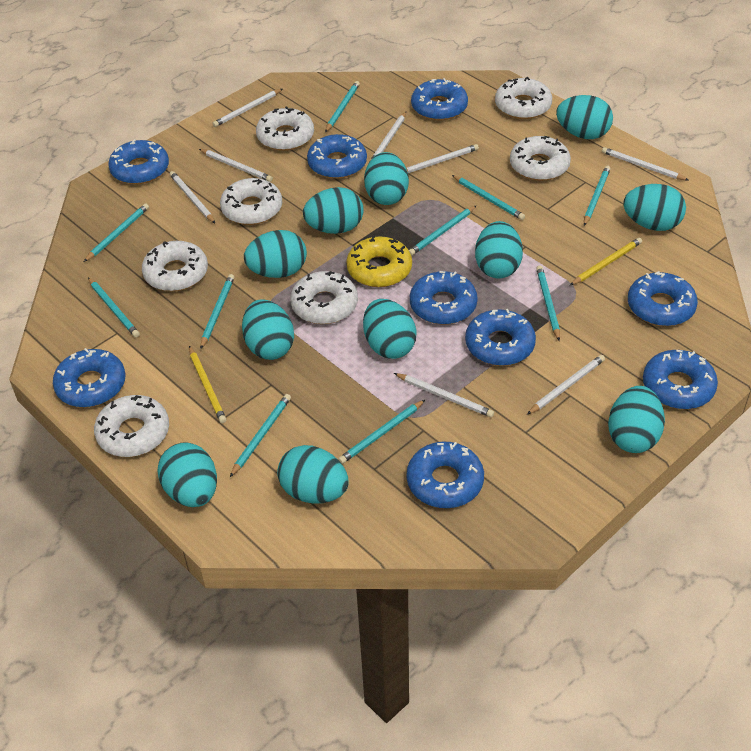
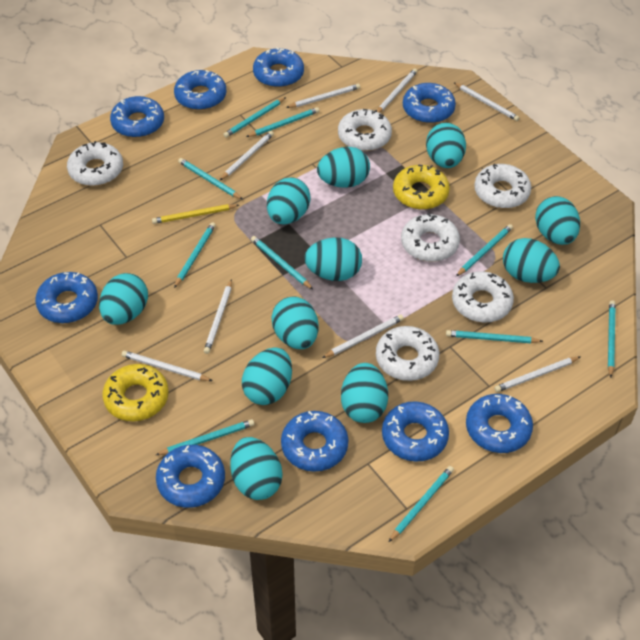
white donut: 7 -> 6
yellow donut: 1 -> 2
yellow pencil: 2 -> 1

